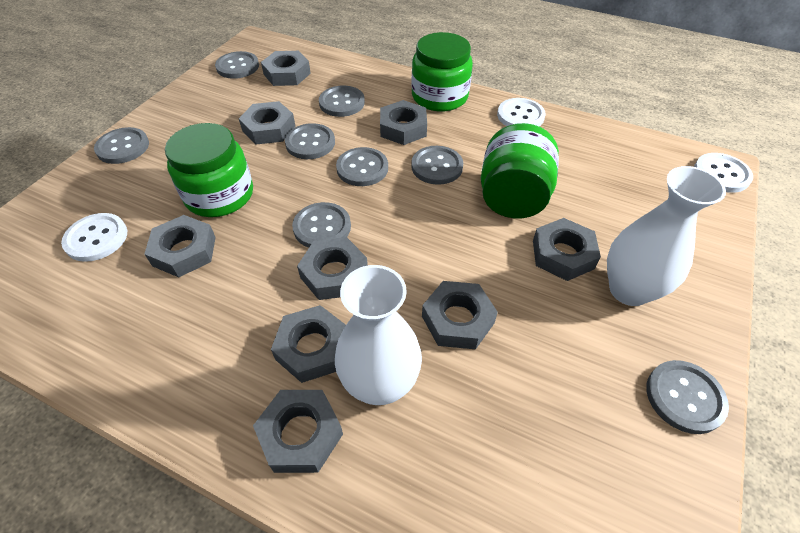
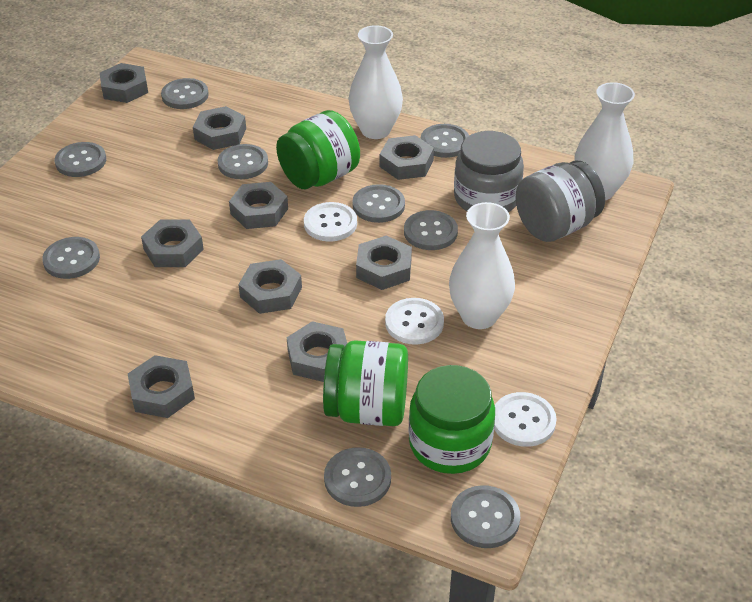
grey button: 8 -> 9
grey jar: 0 -> 2
white vase: 2 -> 3

